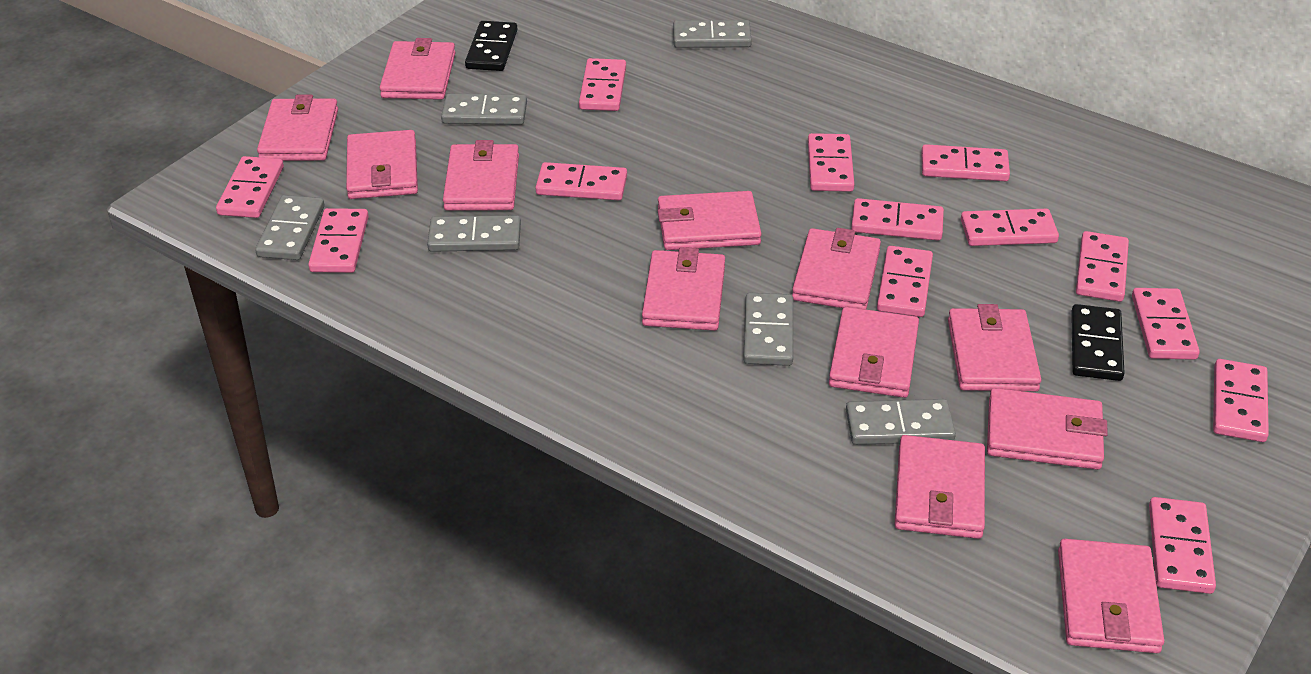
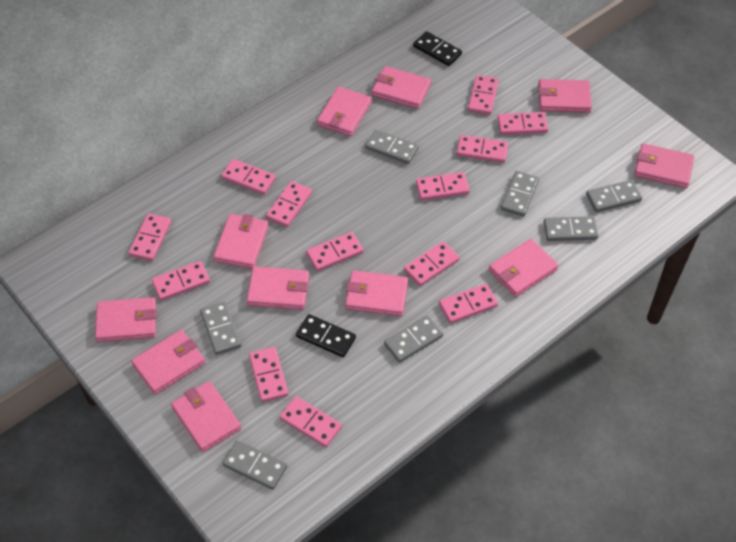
grey domino: 6 -> 7
pink wallet: 12 -> 11

